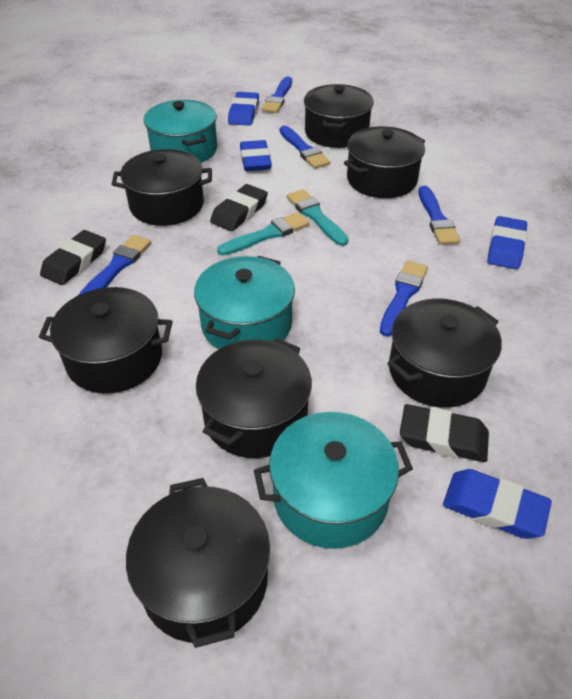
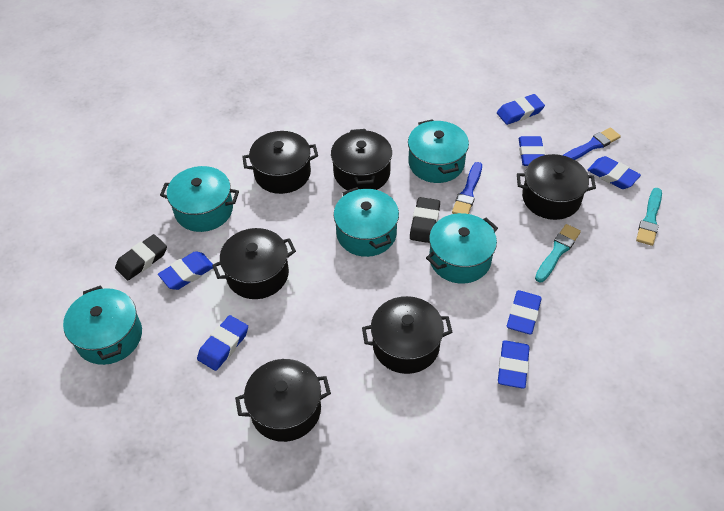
black eraser: 3 -> 2
black pot: 7 -> 6
blue brush: 5 -> 2
blue eraser: 4 -> 7
turquoise pot: 3 -> 5

